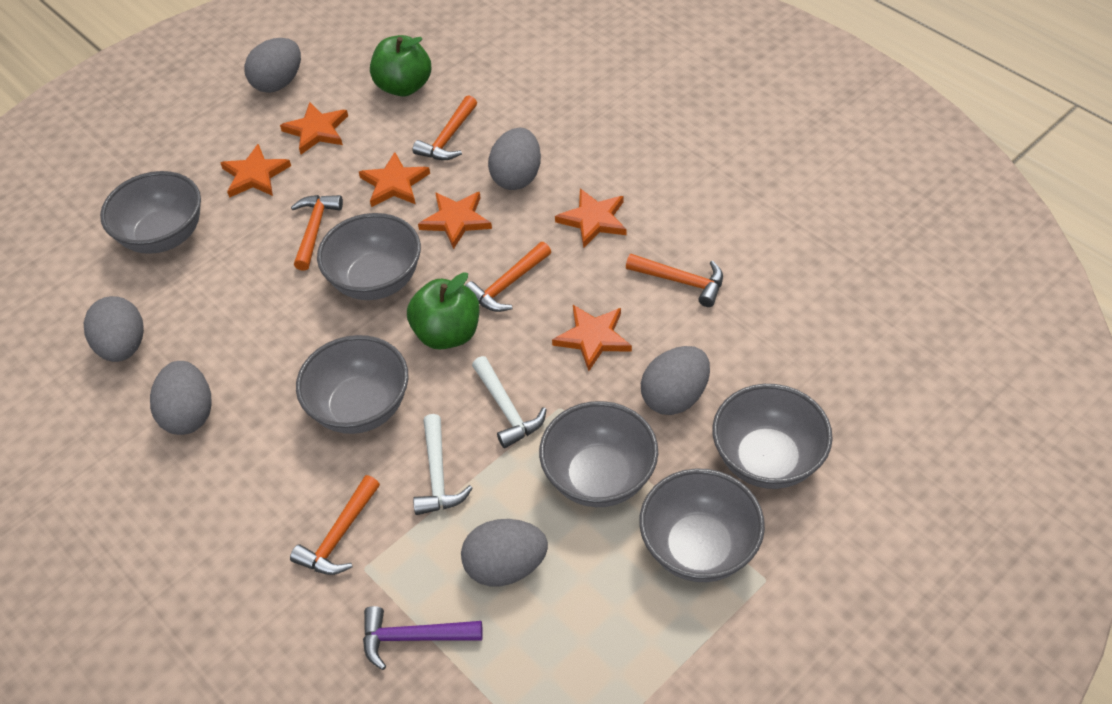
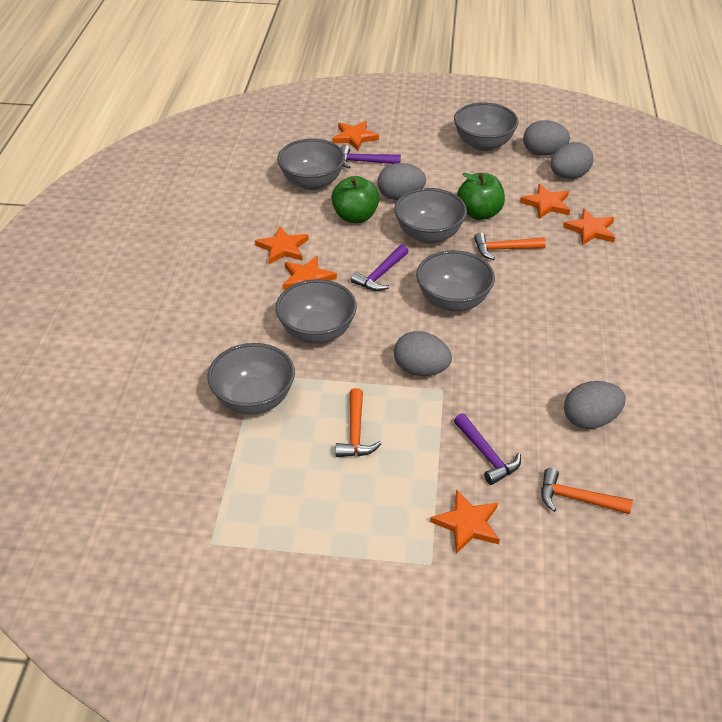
grey egg: 6 -> 5
orange hammer: 5 -> 3
purple hammer: 1 -> 3
white hammer: 2 -> 0

